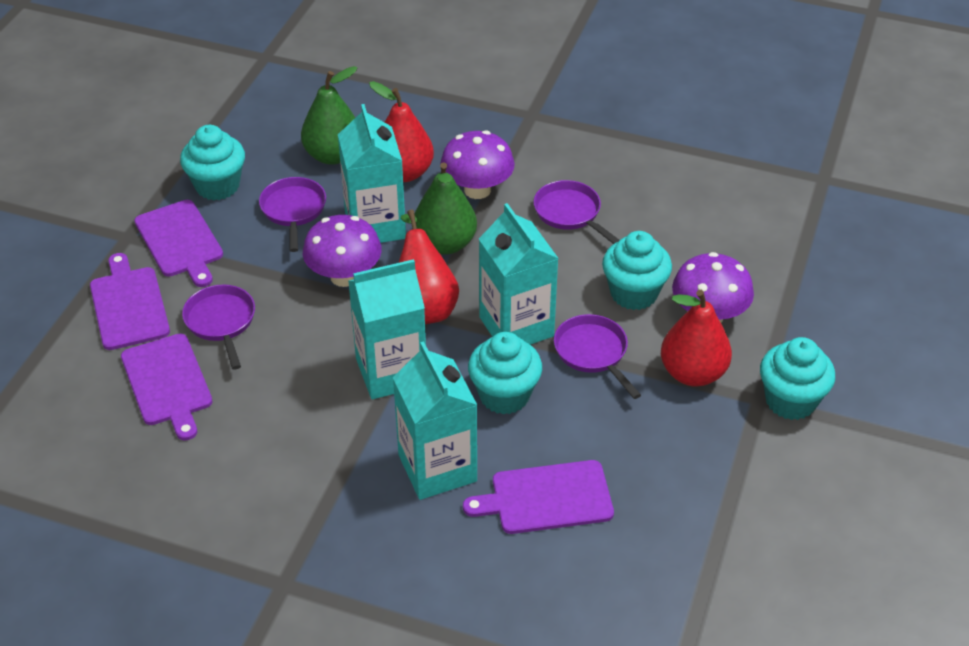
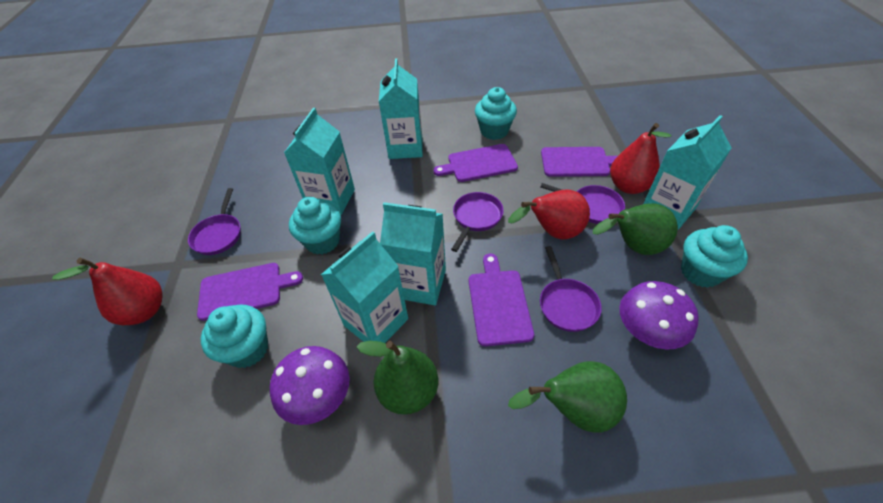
green pear: 2 -> 3
purple mushroom: 3 -> 2
turquoise carton: 4 -> 5

